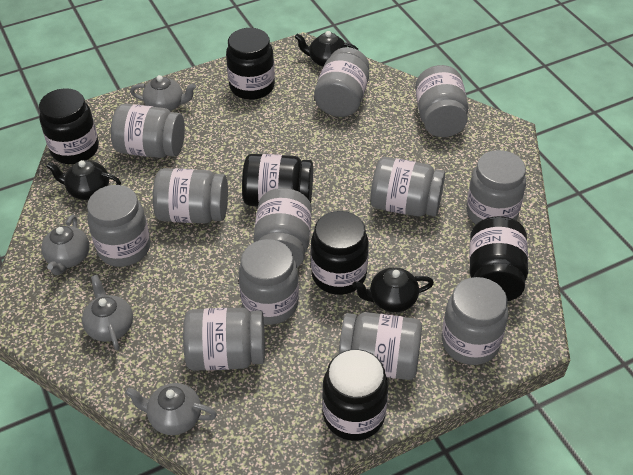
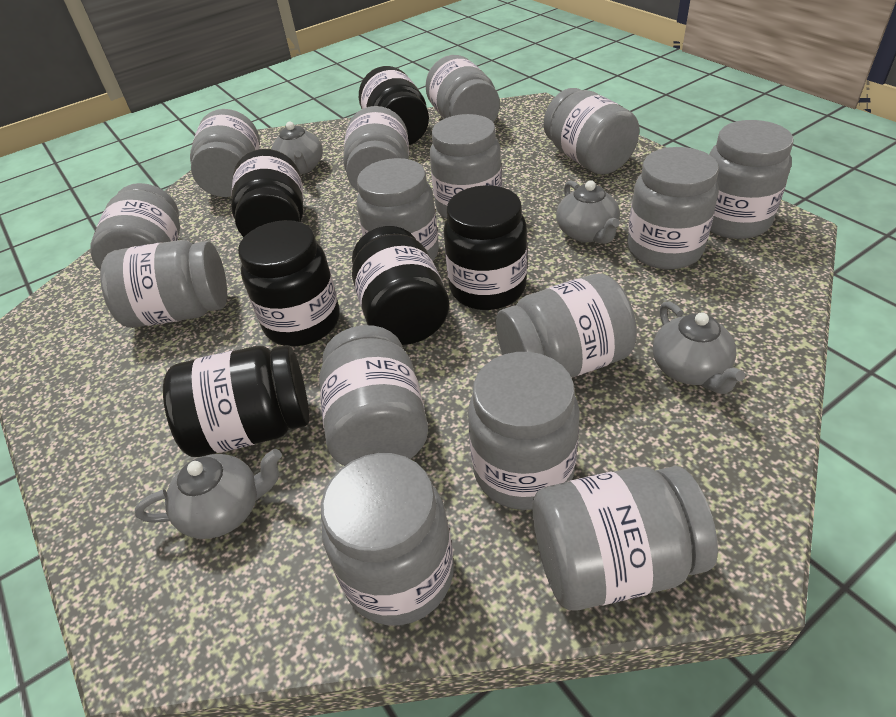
black teapot: 3 -> 0
grey jar: 12 -> 15

